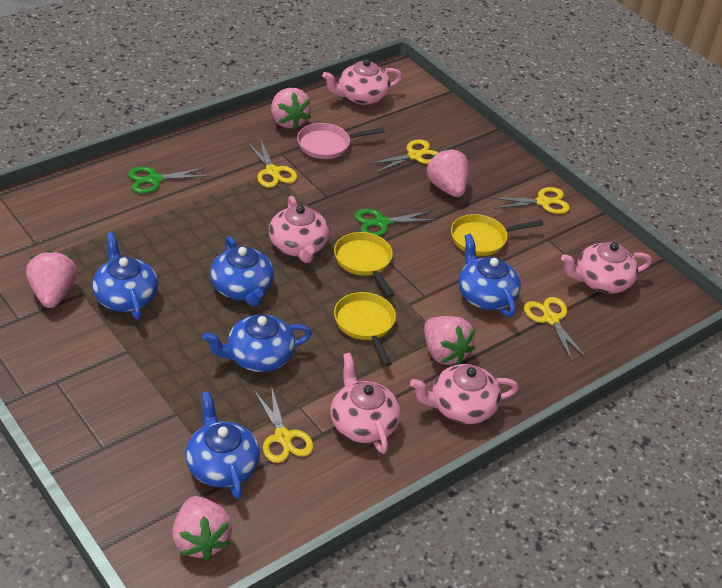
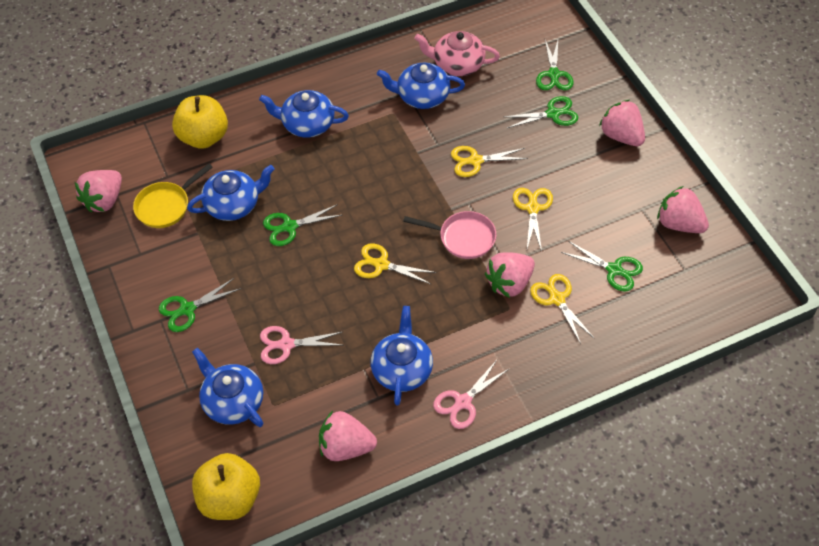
green scissors: 2 -> 5
pink scissors: 0 -> 2
pink teapot: 5 -> 1
yellow apple: 0 -> 2
yellow pan: 3 -> 1
yellow scissors: 5 -> 4

